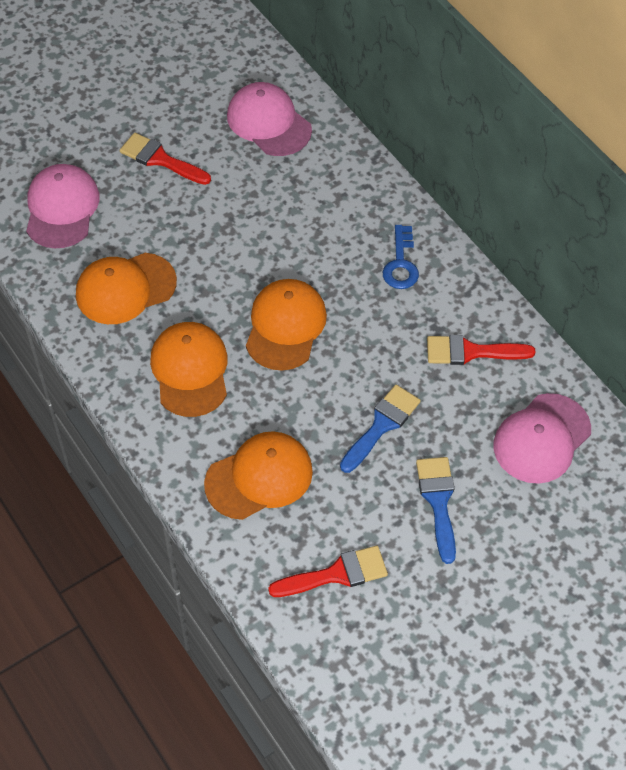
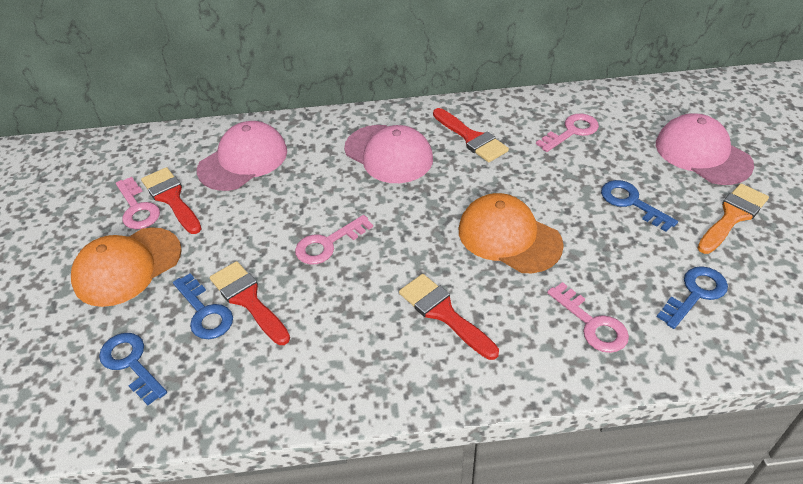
blue brush: 2 -> 0
blue key: 1 -> 4
orange brush: 0 -> 1
orange cap: 4 -> 2
pink key: 0 -> 4
red brush: 3 -> 4

